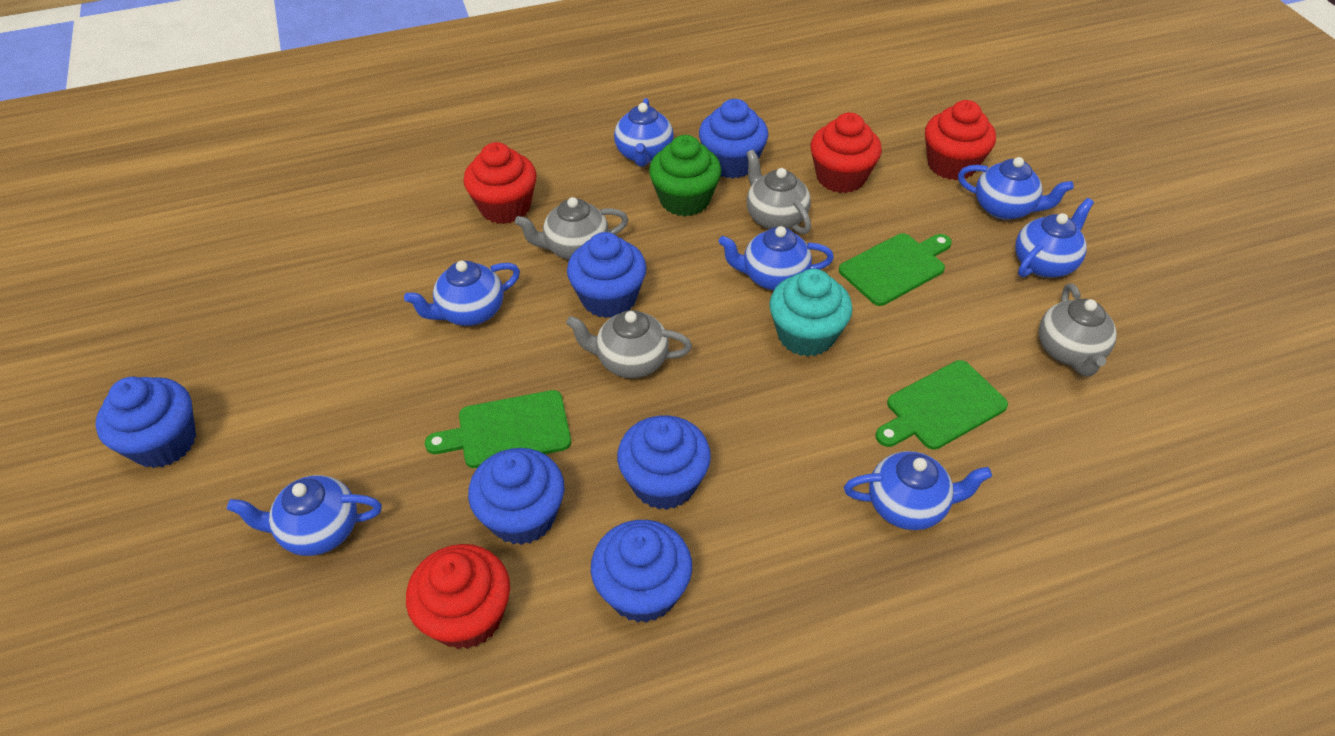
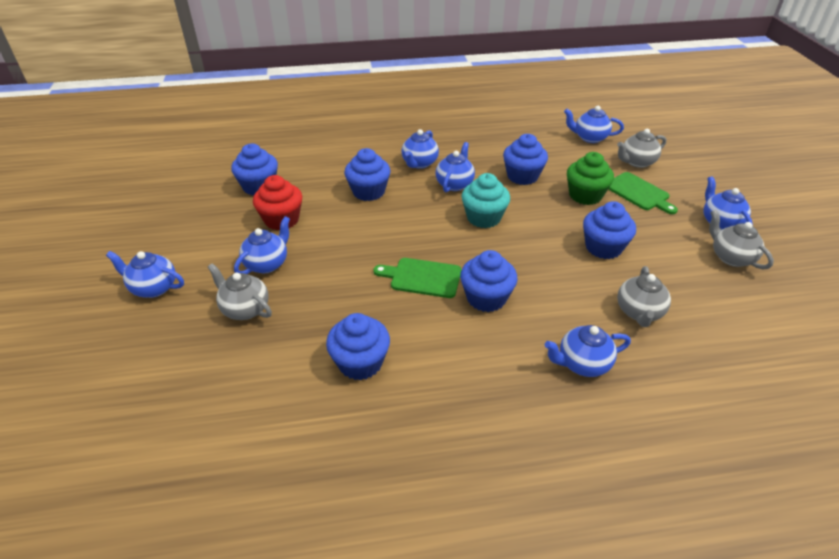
green cutting board: 3 -> 2
red cupcake: 4 -> 1

